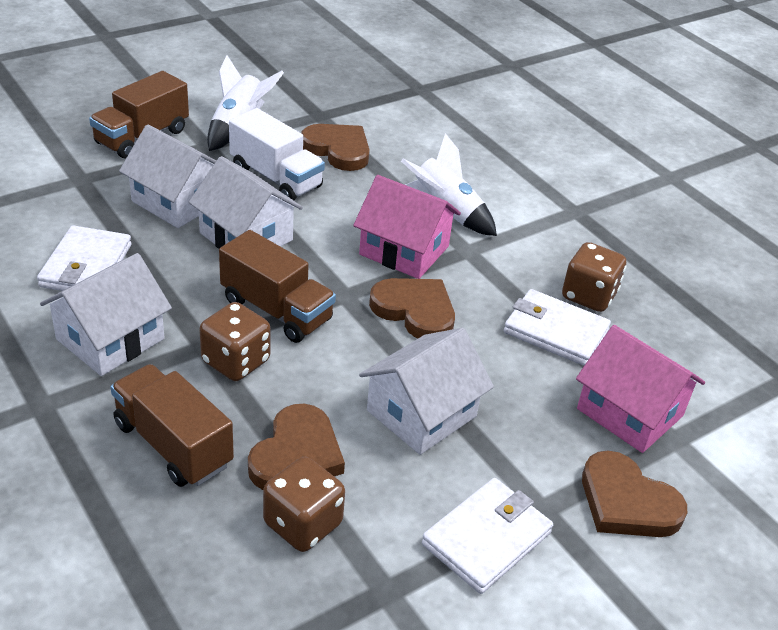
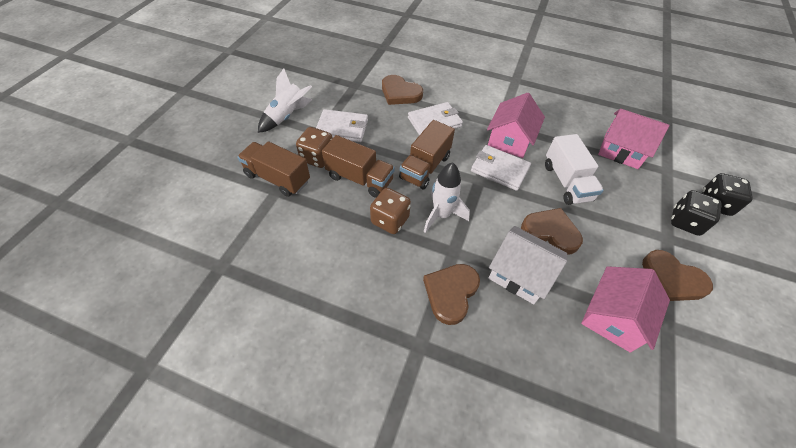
black dice: 0 -> 2
brown dice: 3 -> 2
pink house: 2 -> 3
white house: 4 -> 1

